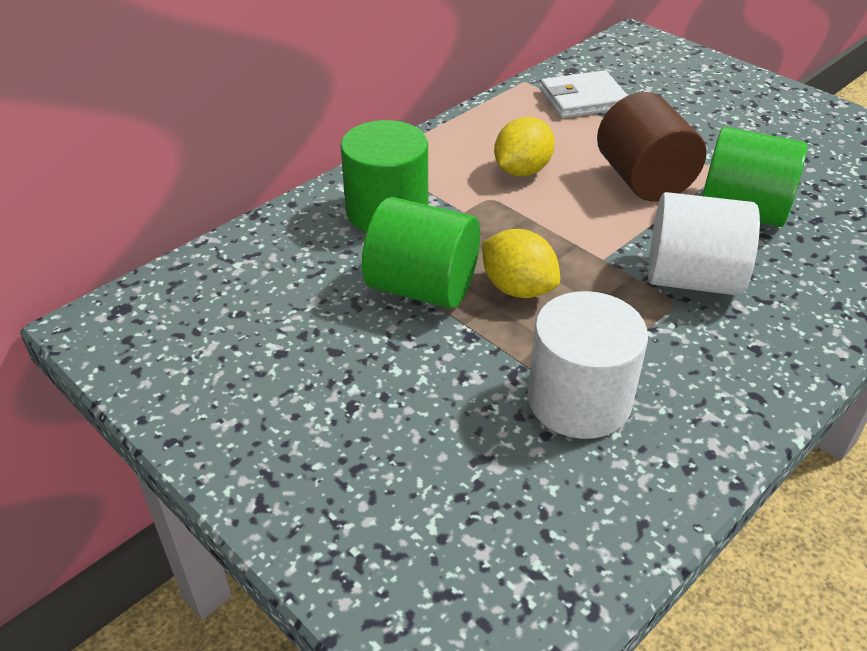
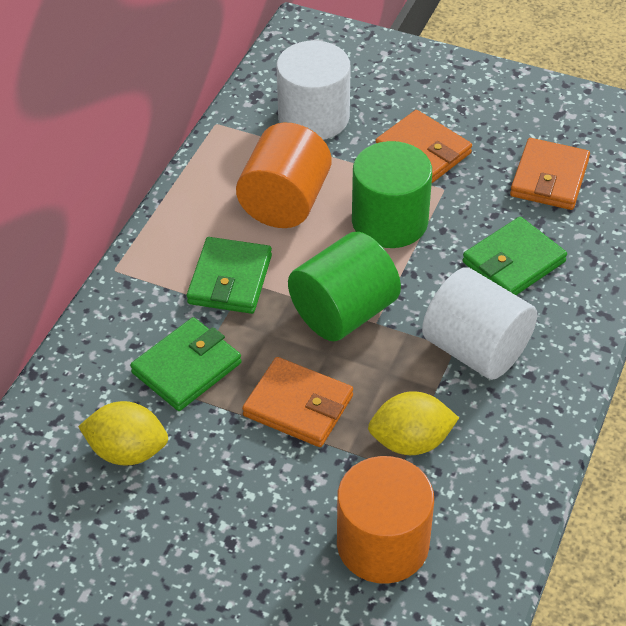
brown cylinder: 1 -> 0
green cylinder: 3 -> 2
green wallet: 0 -> 3
orange cylinder: 0 -> 2
orange wallet: 0 -> 3
white wallet: 1 -> 0

